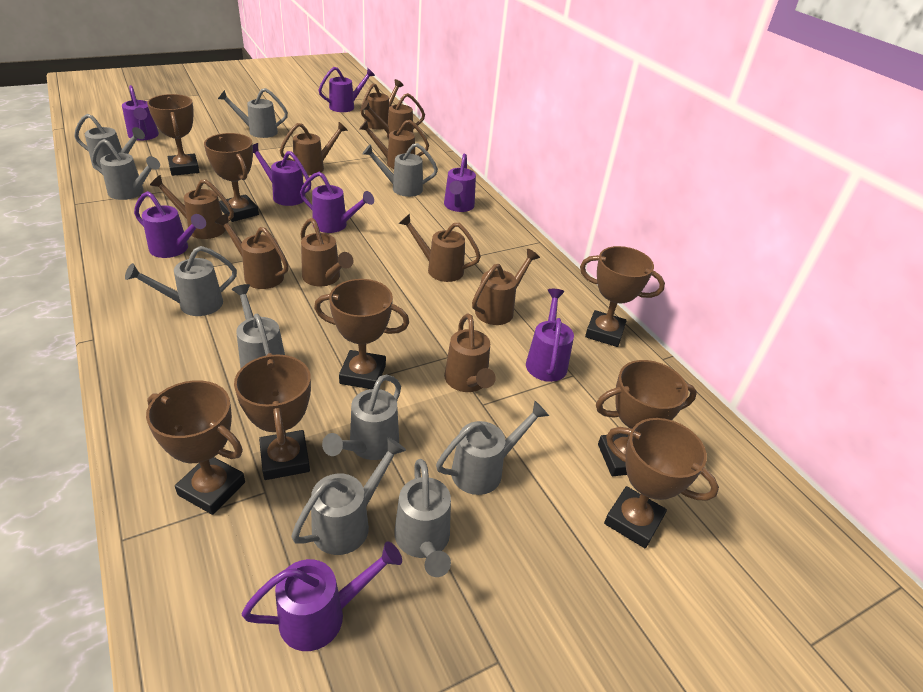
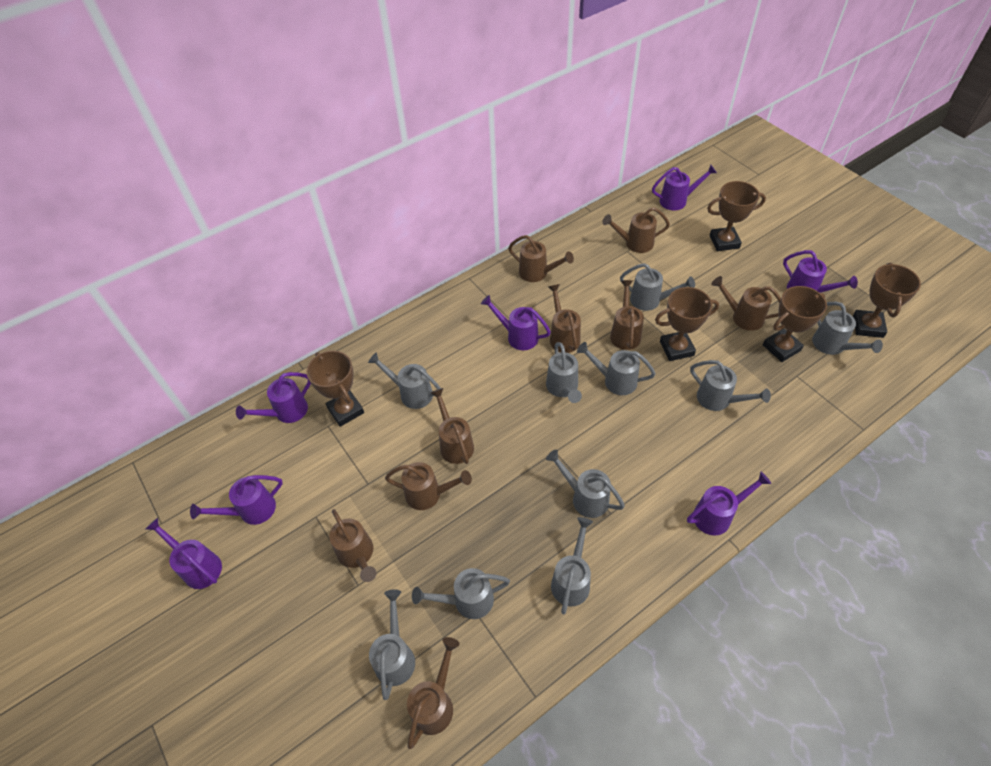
brown trophy: 8 -> 5
brown watering can: 10 -> 9
purple watering can: 8 -> 7

